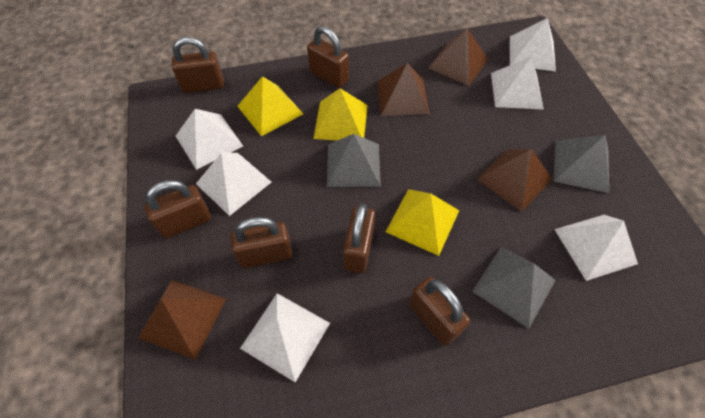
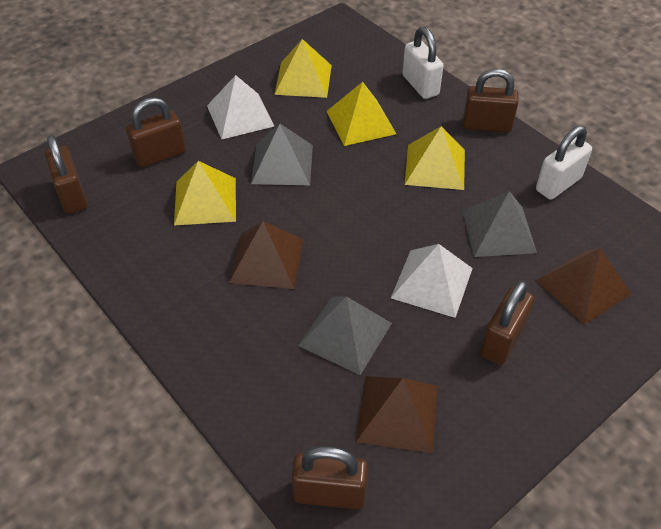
brown padlock: 6 -> 5
brown pyramid: 4 -> 3
white padlock: 0 -> 2
white pyramid: 6 -> 2
yellow pyramid: 3 -> 4

